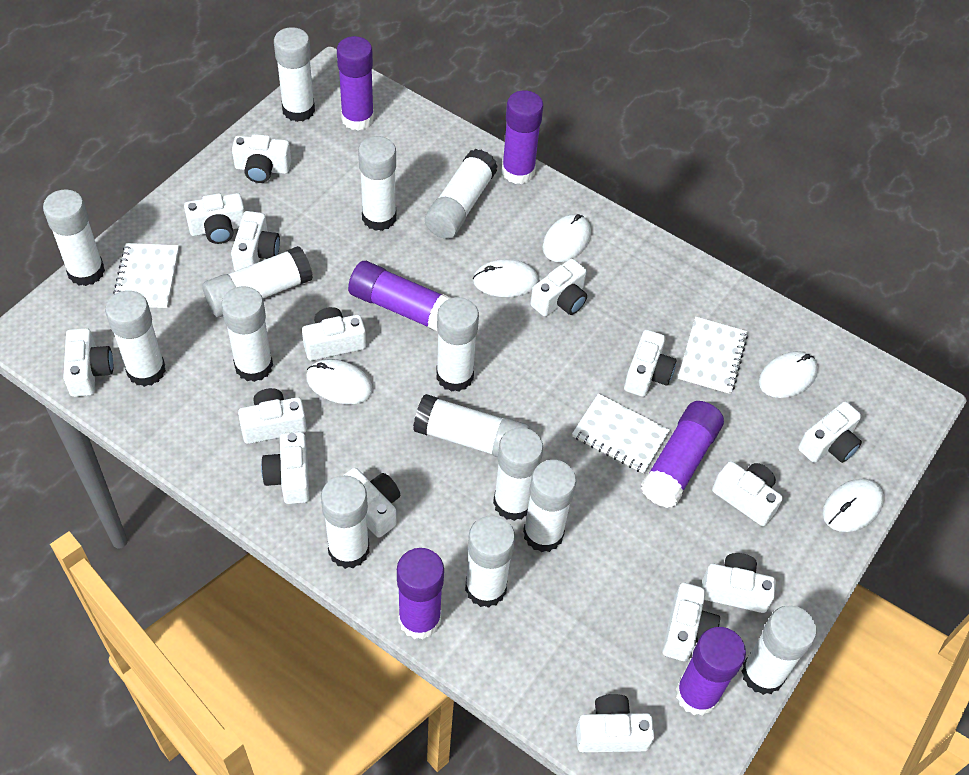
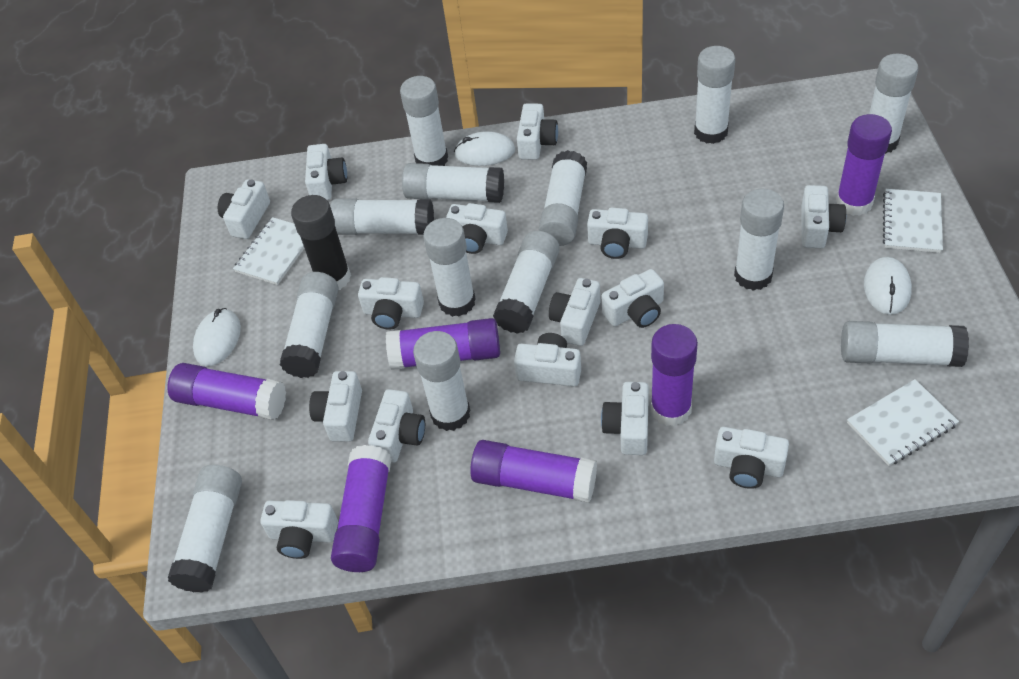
black glue stick: 0 -> 1
white glue stick: 14 -> 13
white mouse: 5 -> 3

